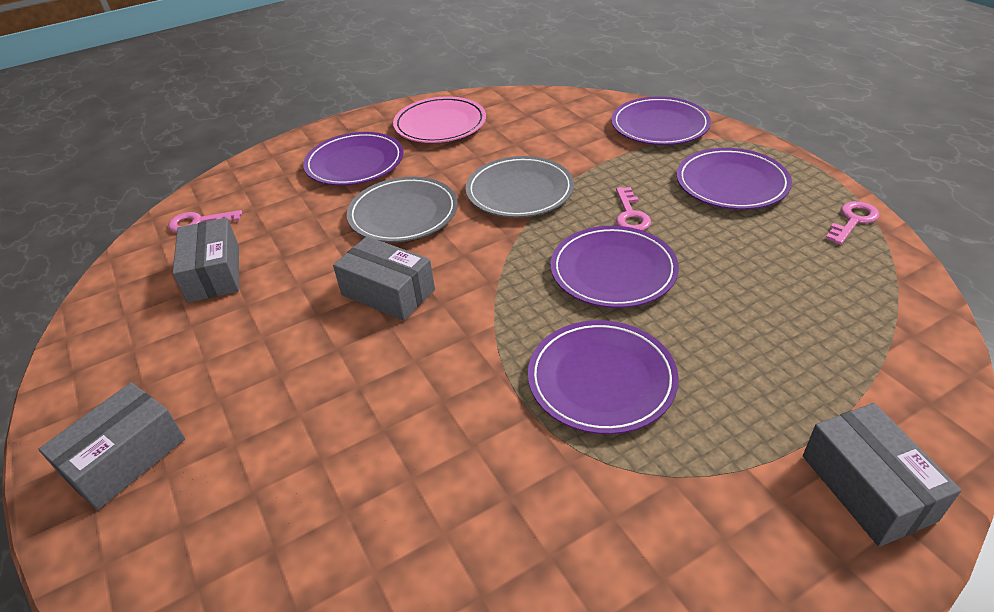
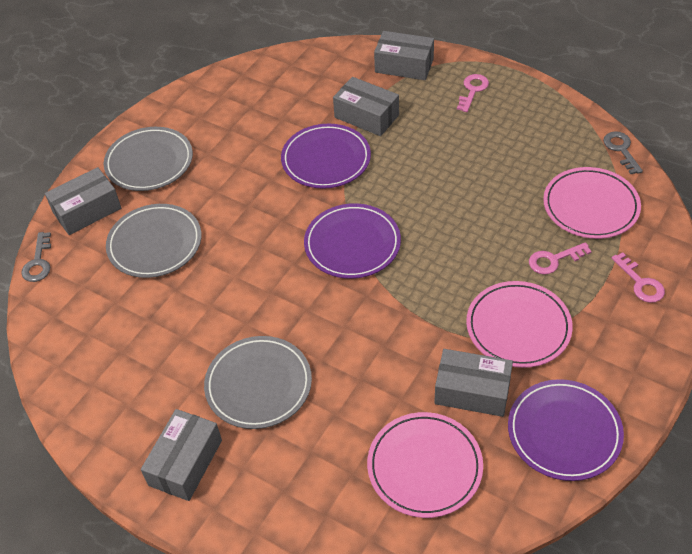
grey box: 4 -> 5
grey key: 0 -> 2
grey plate: 2 -> 3
pink plate: 1 -> 3
purple plate: 5 -> 3

